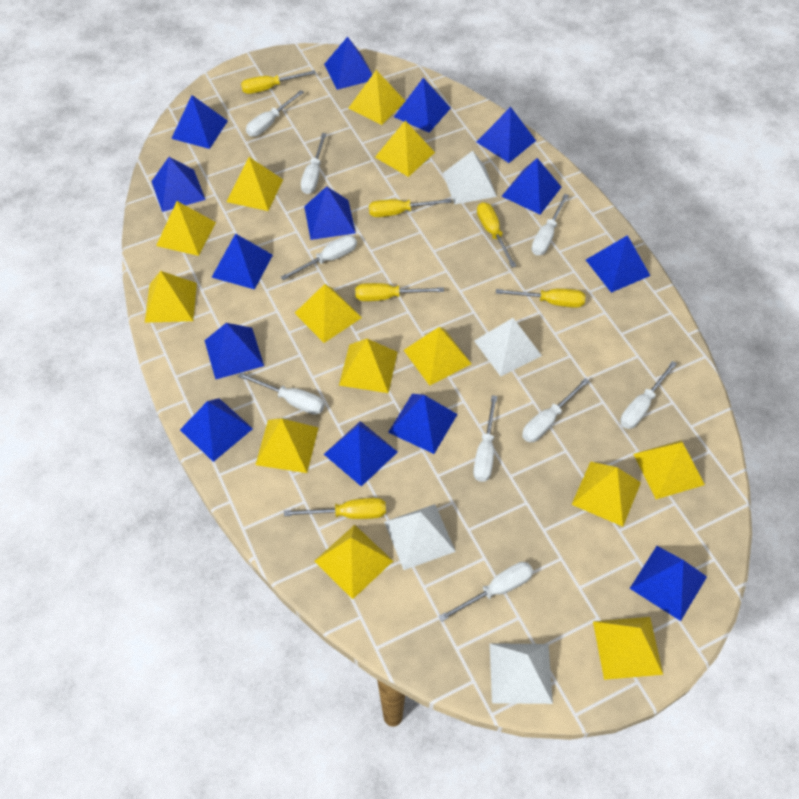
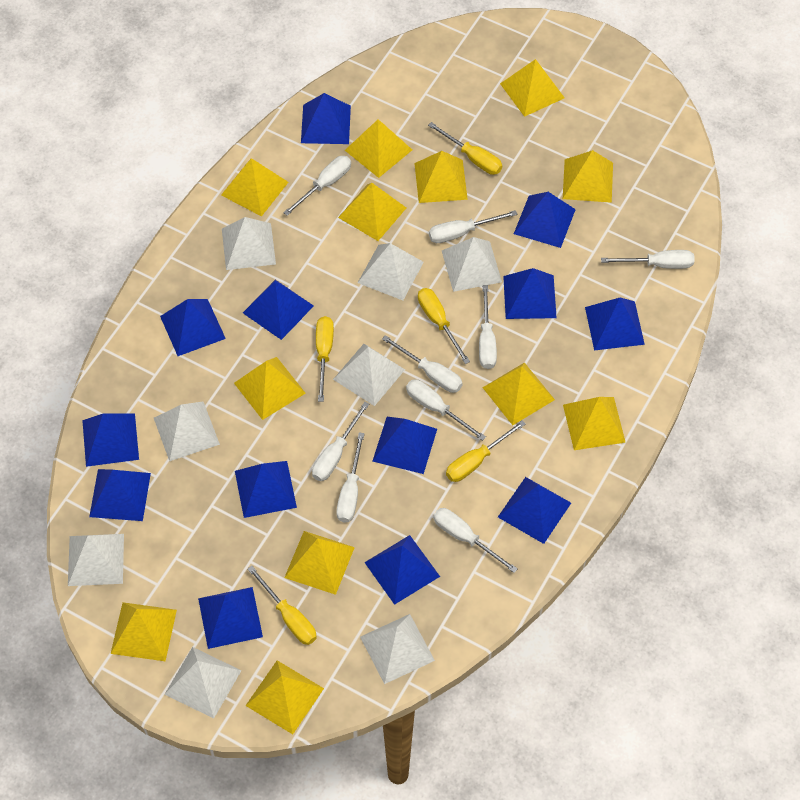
blue pyramid: 14 -> 13
white pyramid: 4 -> 8
yellow pyramid: 13 -> 12
yellow screwdriver: 6 -> 5

